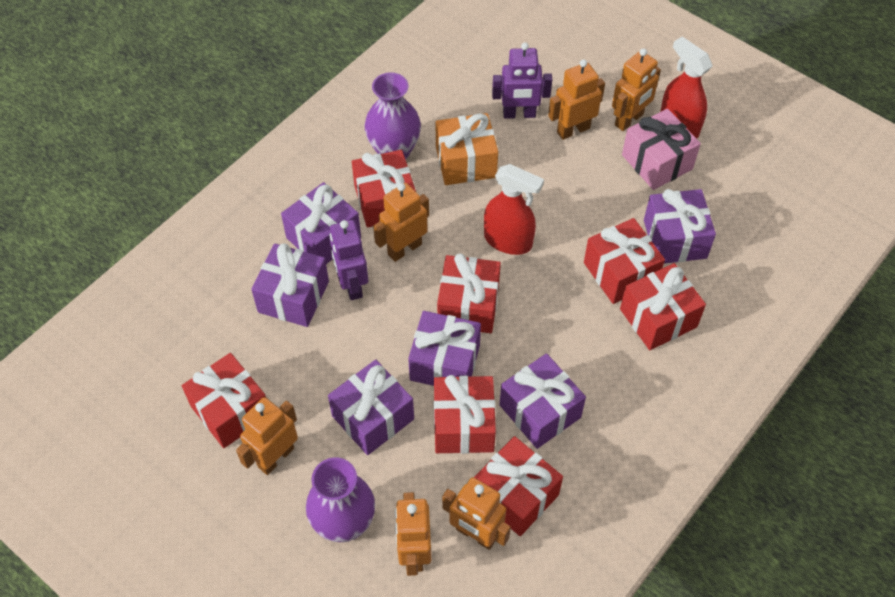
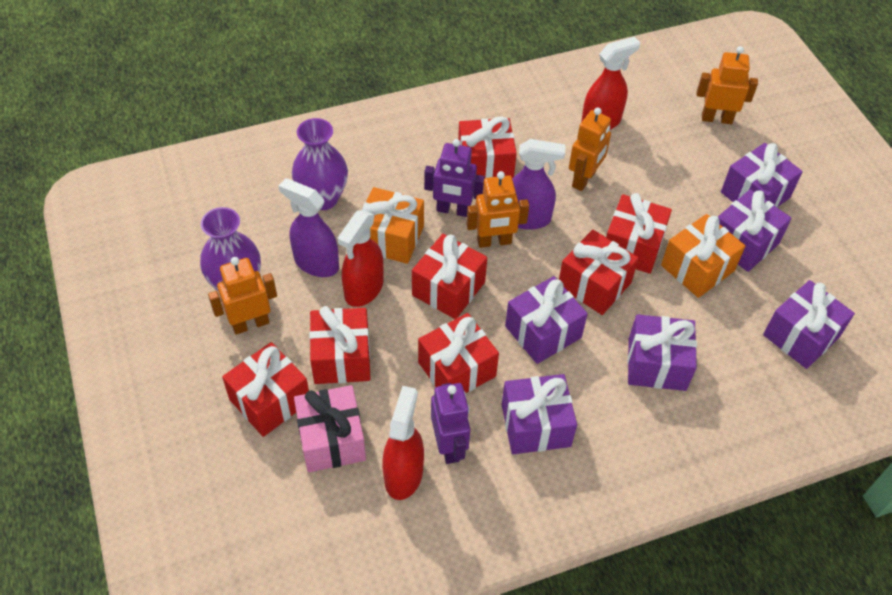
orange gift: 1 -> 2
orange robot: 6 -> 4
purple spray bottle: 0 -> 2
red spray bottle: 2 -> 3

